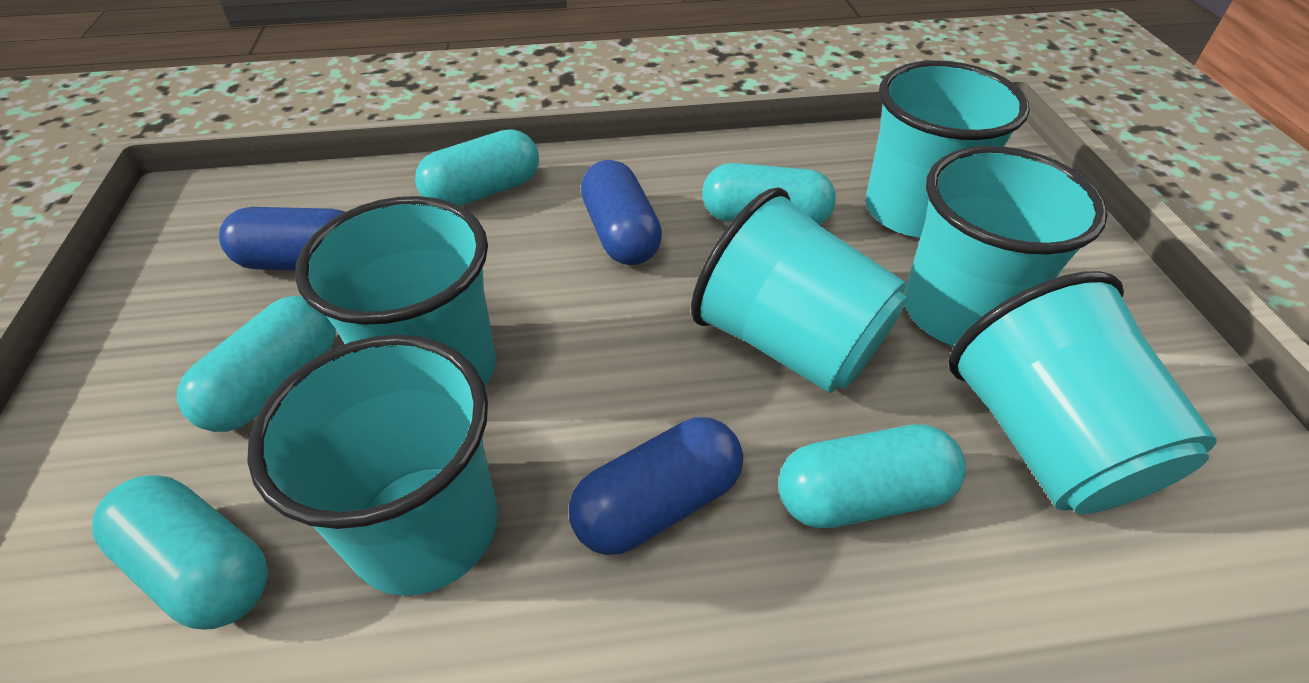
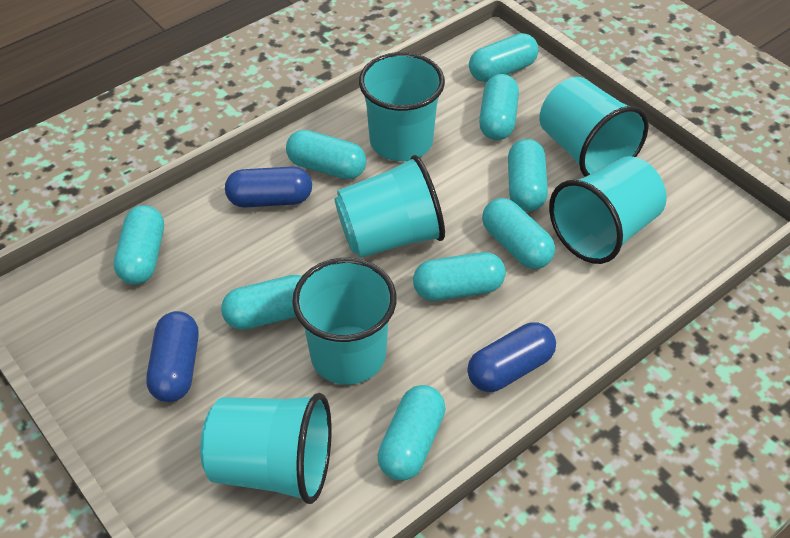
turquoise capsule: 5 -> 9

